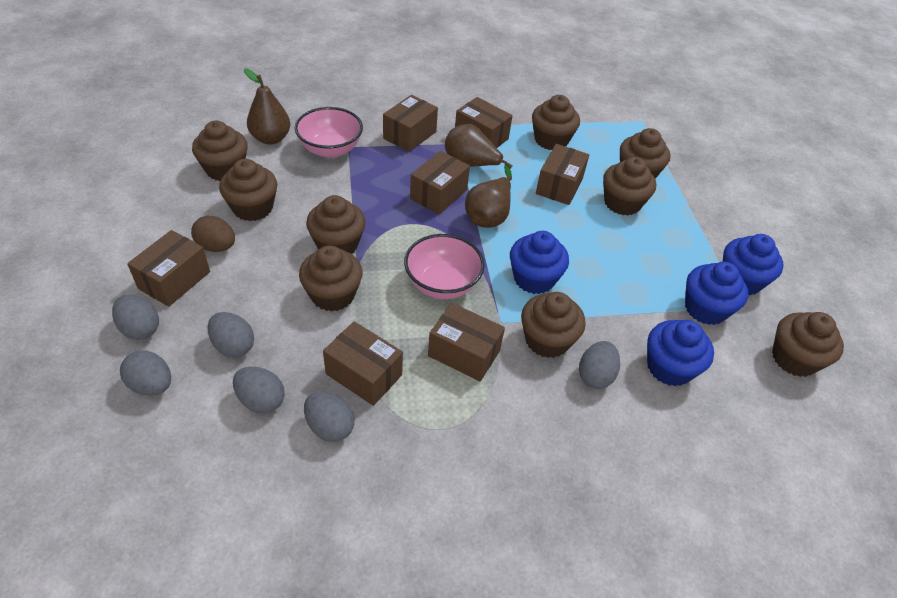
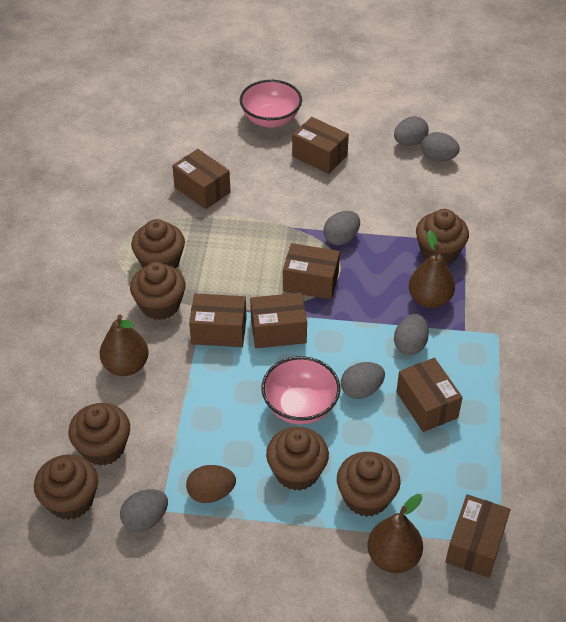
blue cupcake: 4 -> 0
brown cupcake: 9 -> 7

